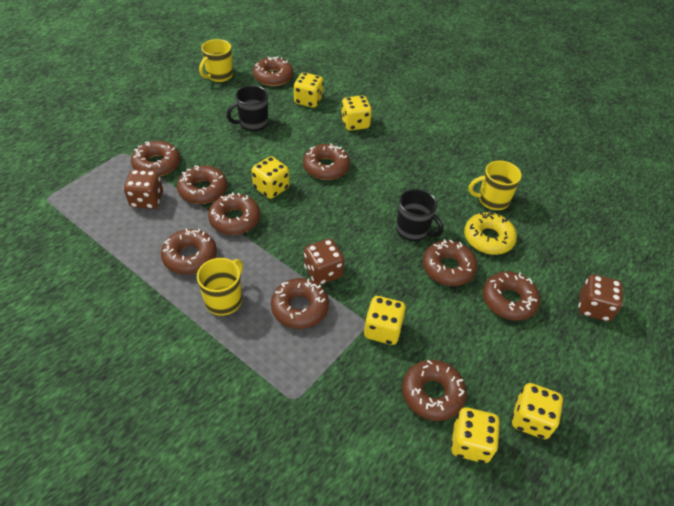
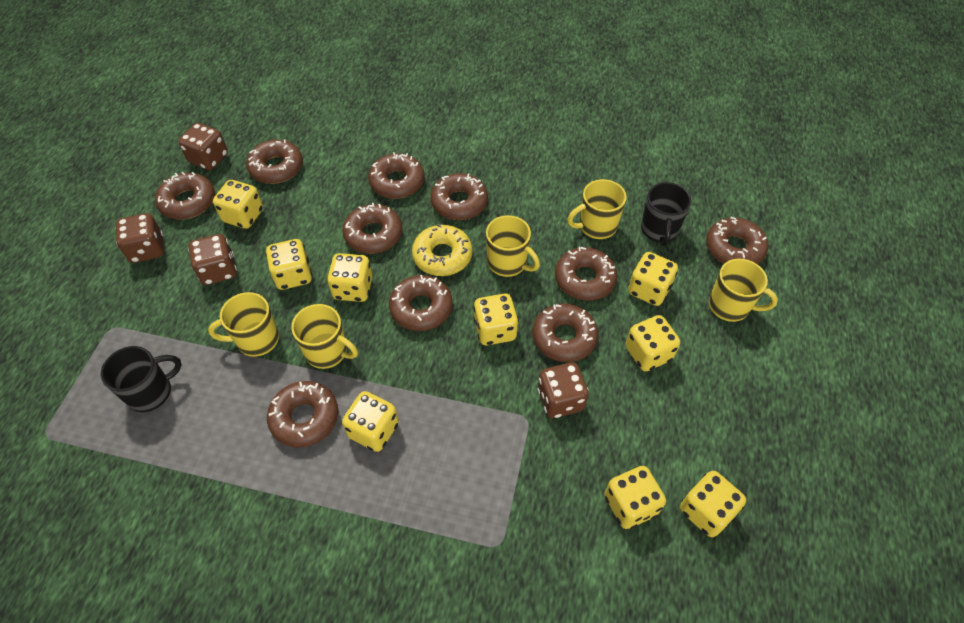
brown dice: 3 -> 4
yellow dice: 6 -> 9
yellow mug: 3 -> 5

